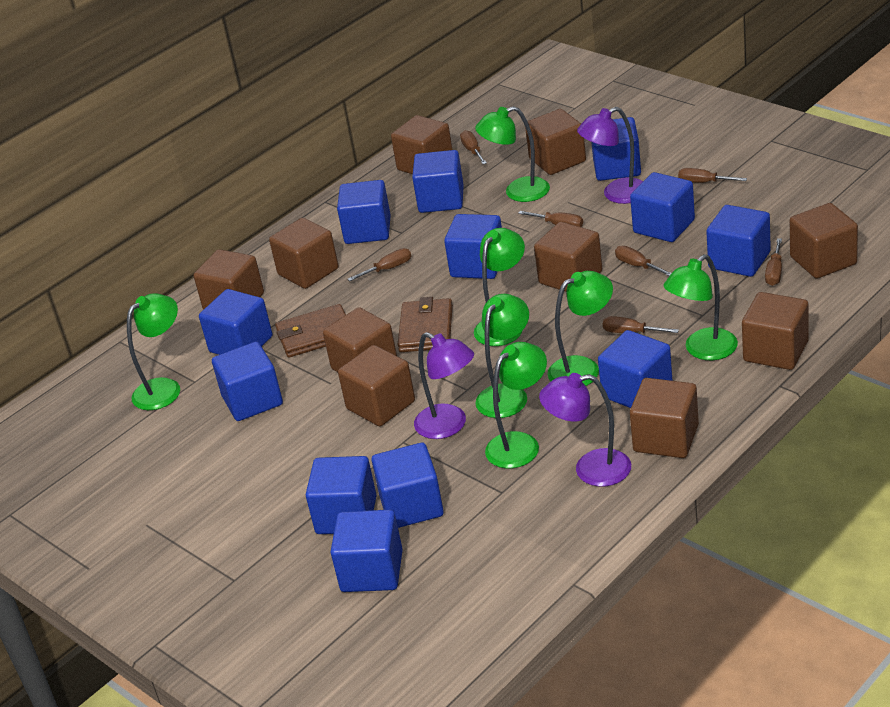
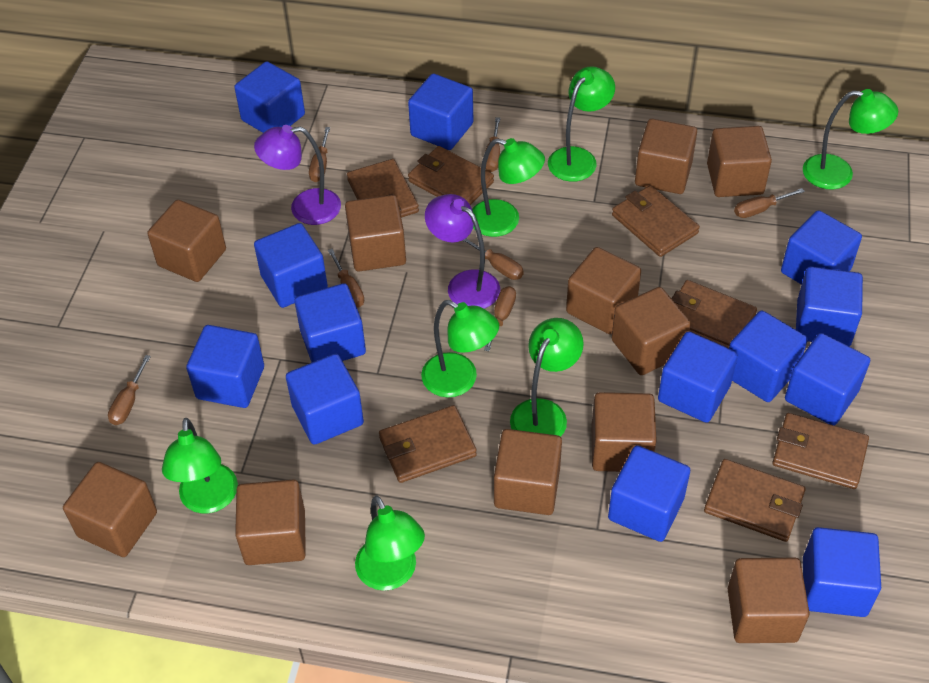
blue cube: 12 -> 13
brown cube: 10 -> 11
brown wallet: 2 -> 7
purple lamp: 3 -> 2

